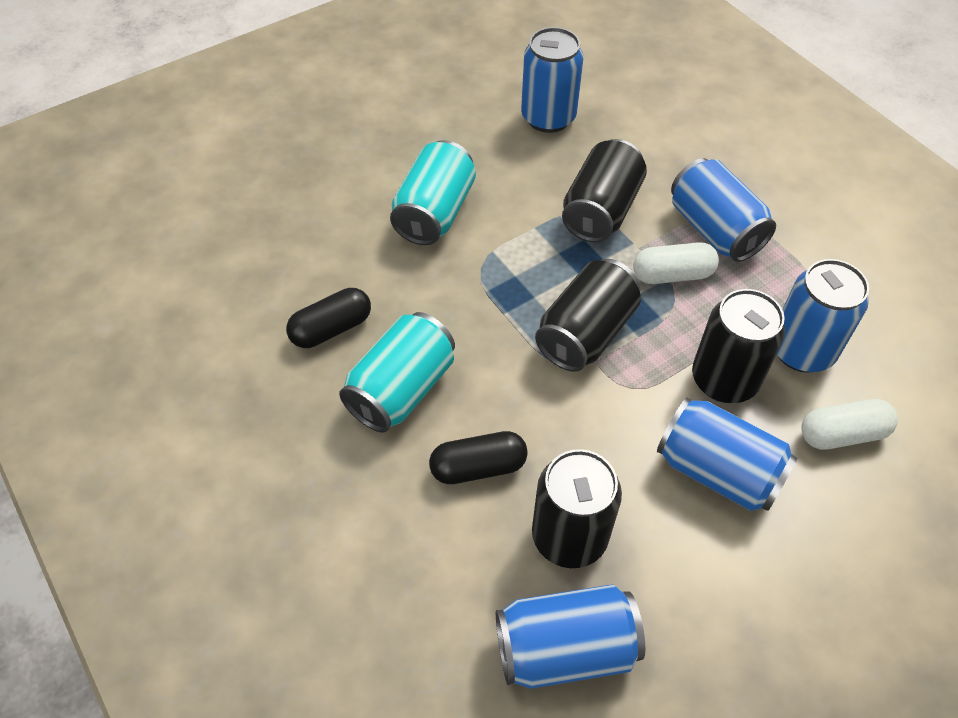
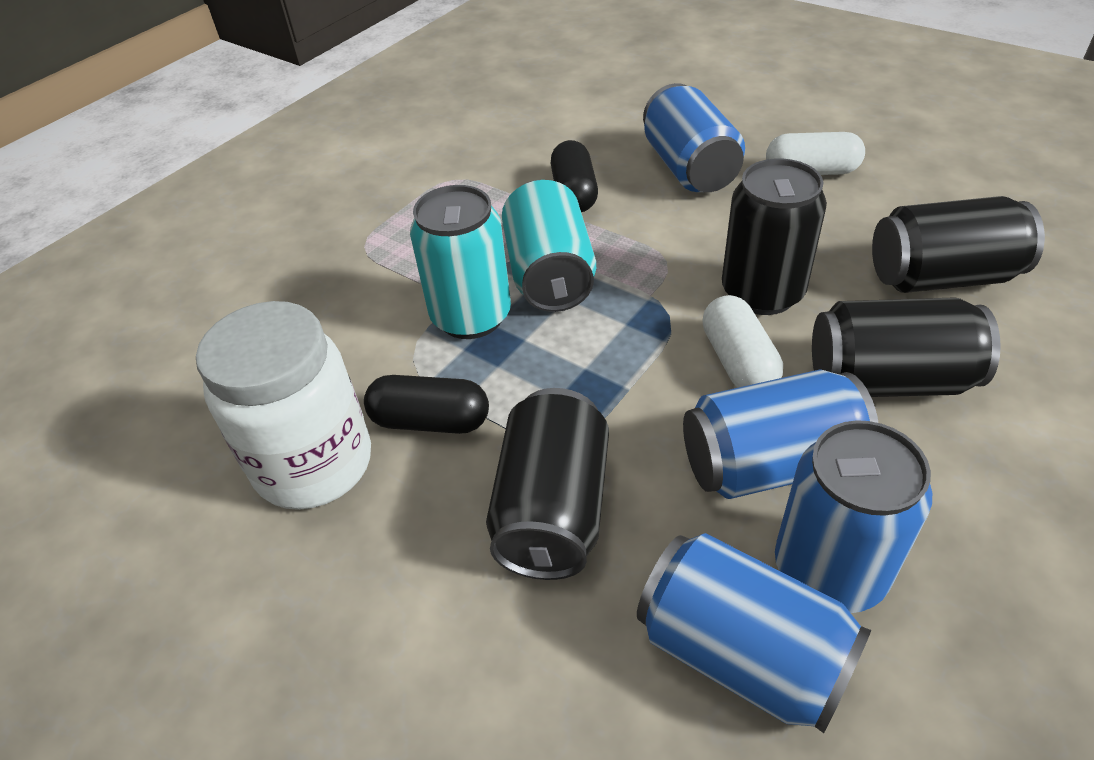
blue can: 5 -> 4
white jar: 0 -> 1

